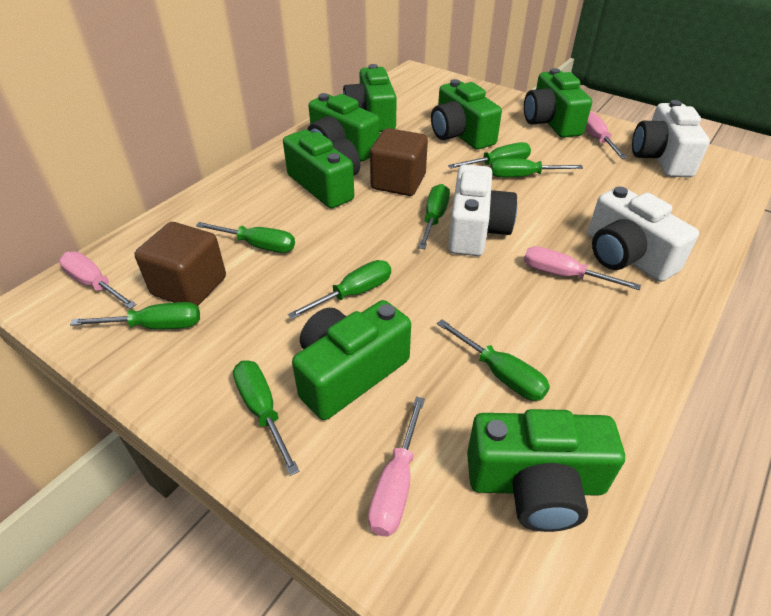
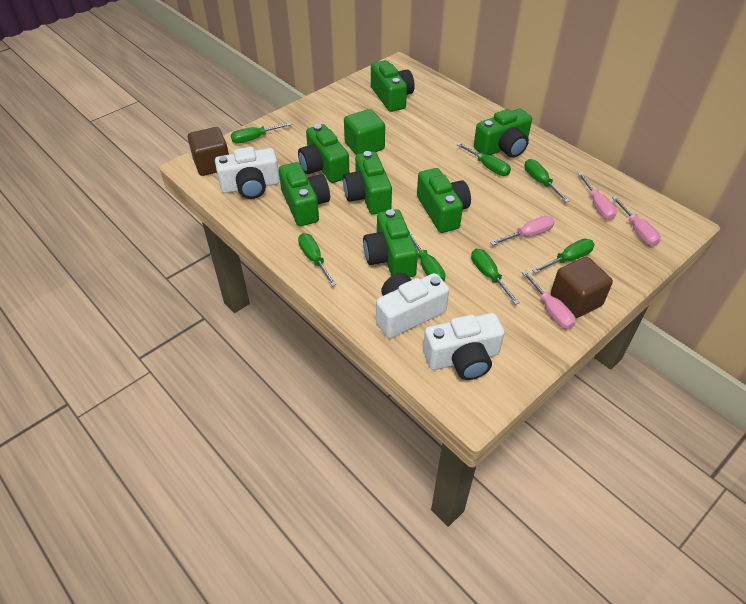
green cube: 0 -> 1
green screwdriver: 8 -> 7

